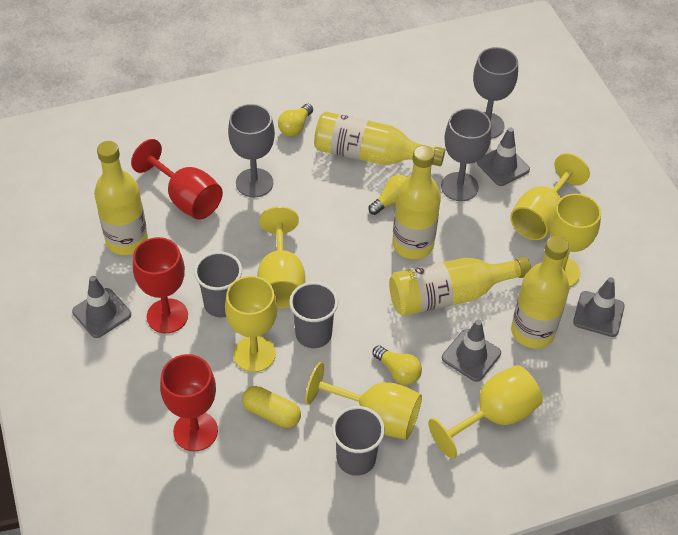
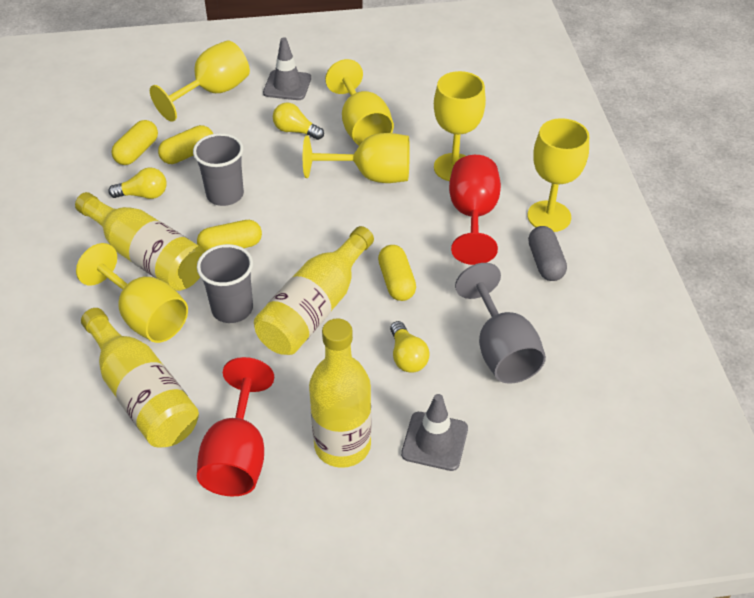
grey capsule: 0 -> 1
grey cup: 3 -> 2
grey goblet: 3 -> 1
grey traffic cone: 4 -> 2
red goblet: 3 -> 2
yellow bottle: 5 -> 4
yellow capsule: 1 -> 4

